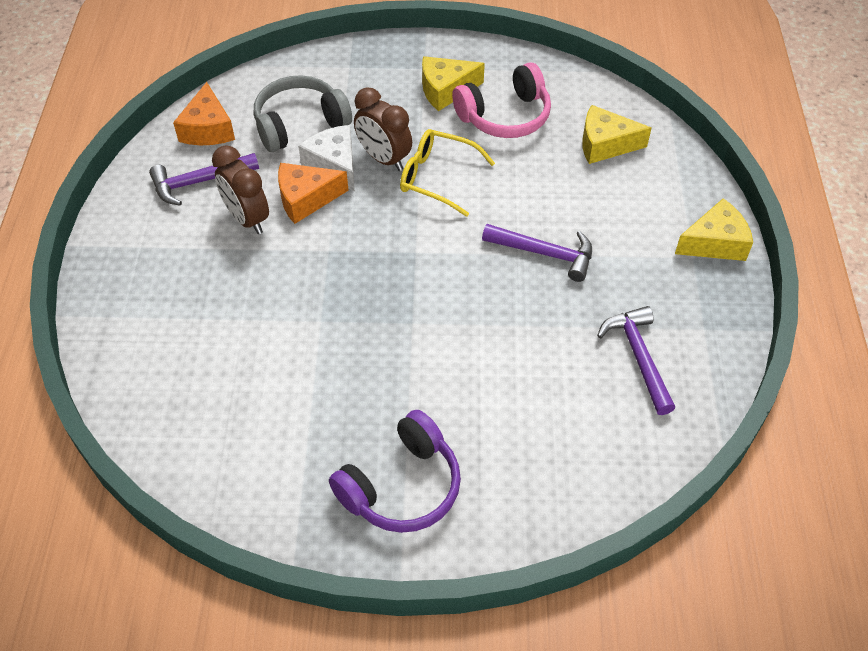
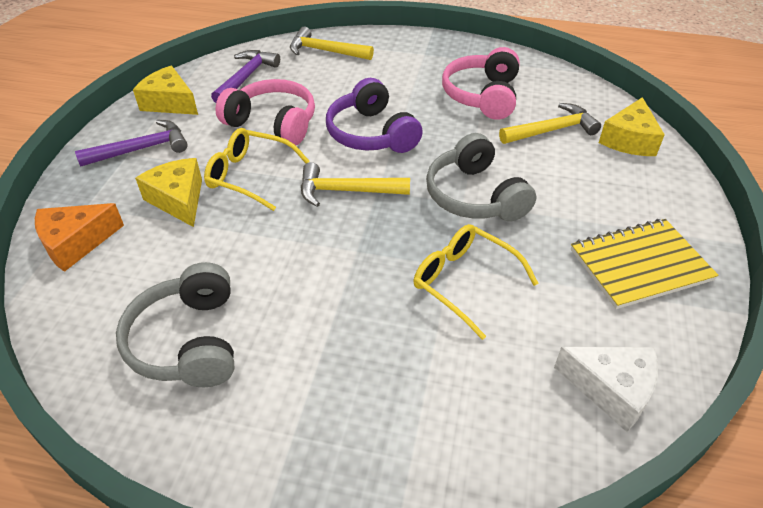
brown clock: 2 -> 0
grey headphones: 1 -> 2
orange cheese: 2 -> 1
pink headphones: 1 -> 2
purple hammer: 3 -> 2
yellow glasses: 1 -> 2
yellow hammer: 0 -> 3
yellow notebook: 0 -> 1

